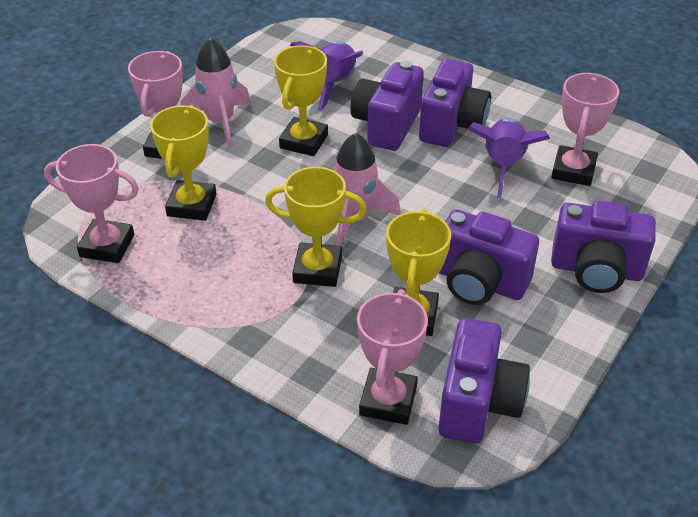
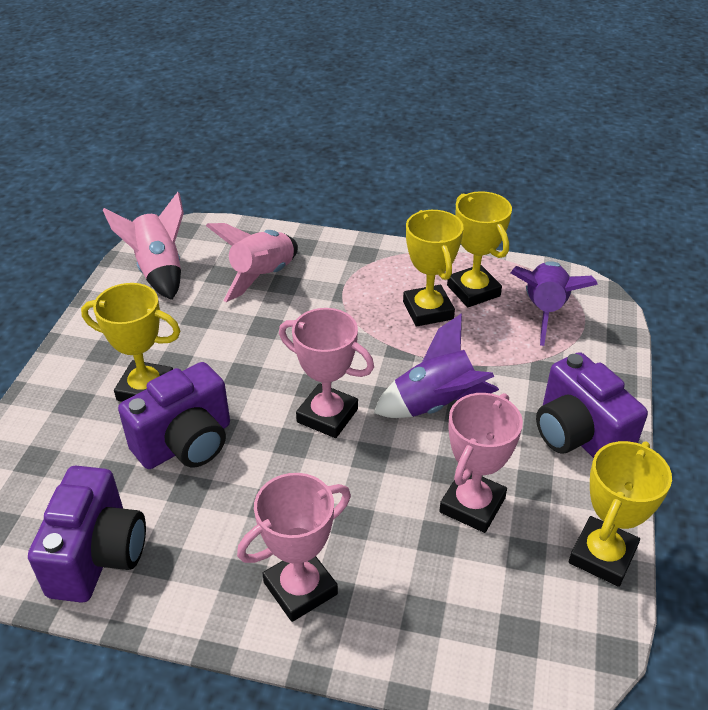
pink trophy: 4 -> 3
purple camera: 5 -> 3

